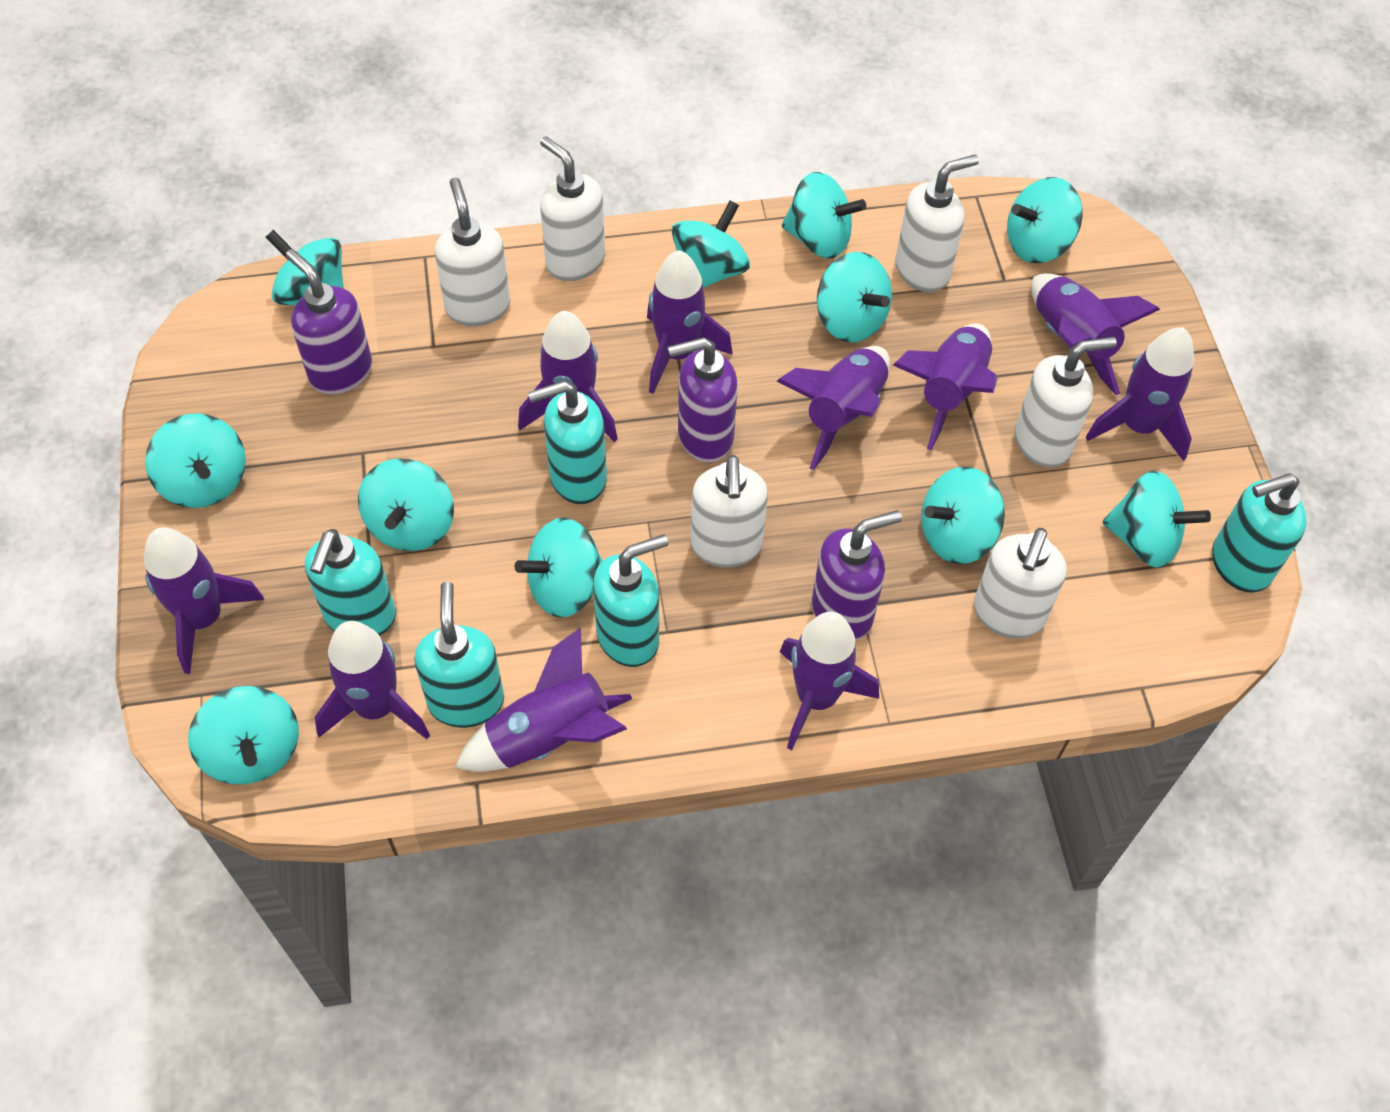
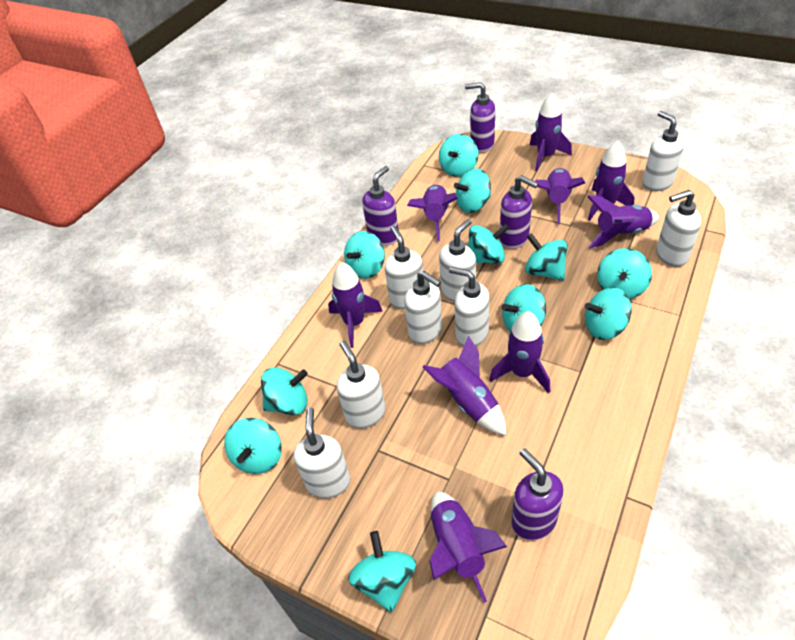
purple rocket: 10 -> 9
purple soap dispenser: 3 -> 4
turquoise soap dispenser: 5 -> 0
white soap dispenser: 6 -> 8

